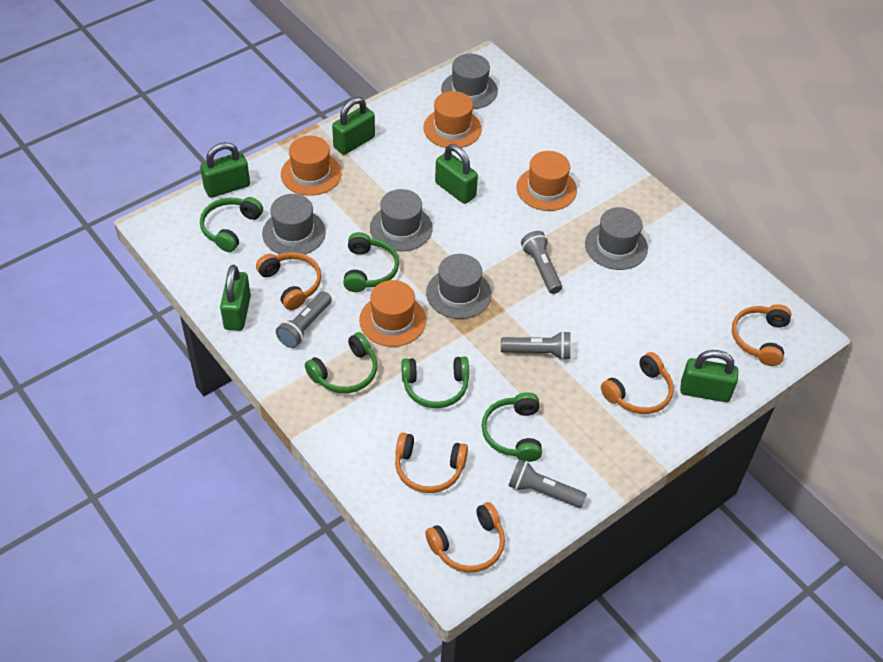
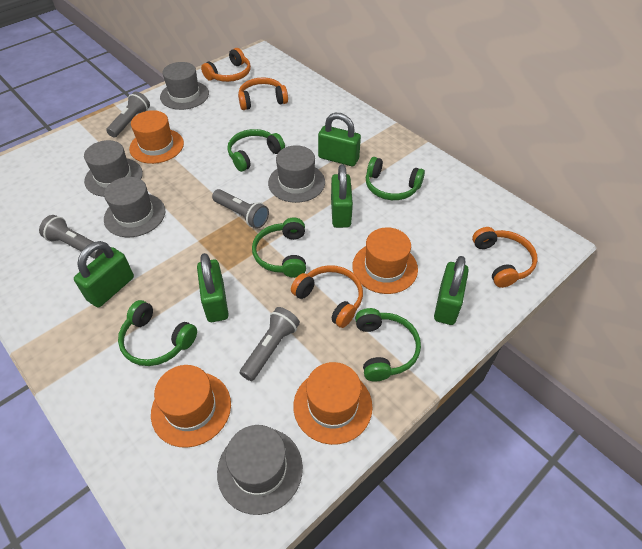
orange headphones: 5 -> 4

